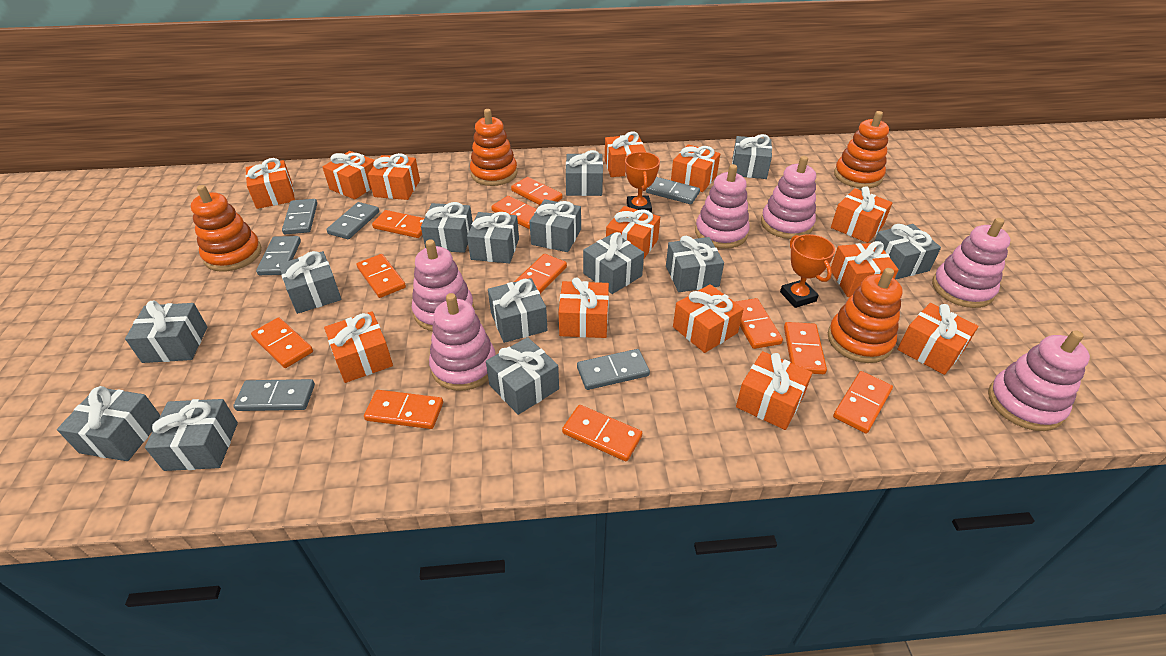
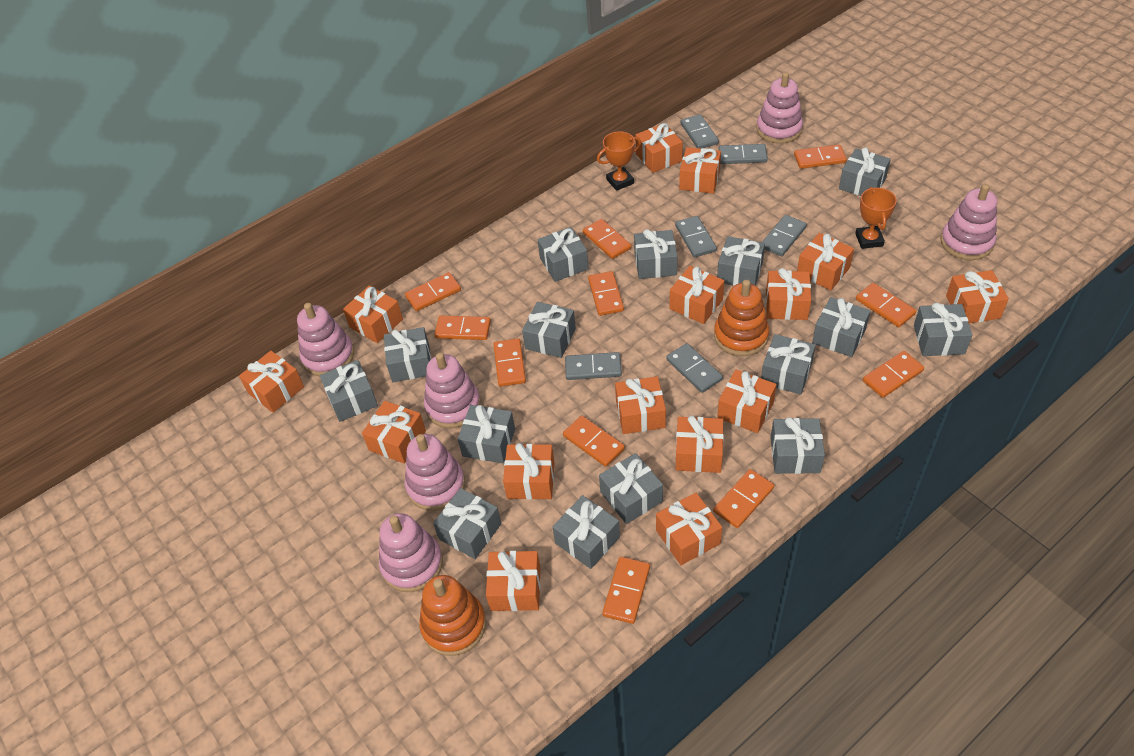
grey gift: 14 -> 15
orange gift: 13 -> 15
orange stacking toy: 4 -> 2

